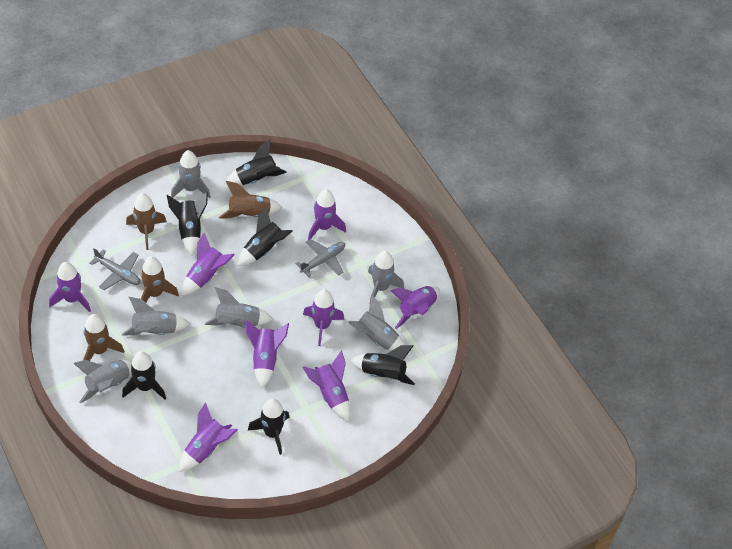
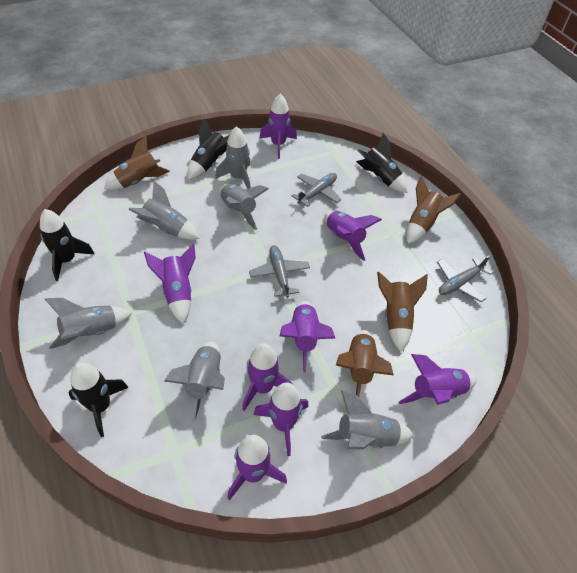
black rocket: 6 -> 4
grey plane: 2 -> 3

